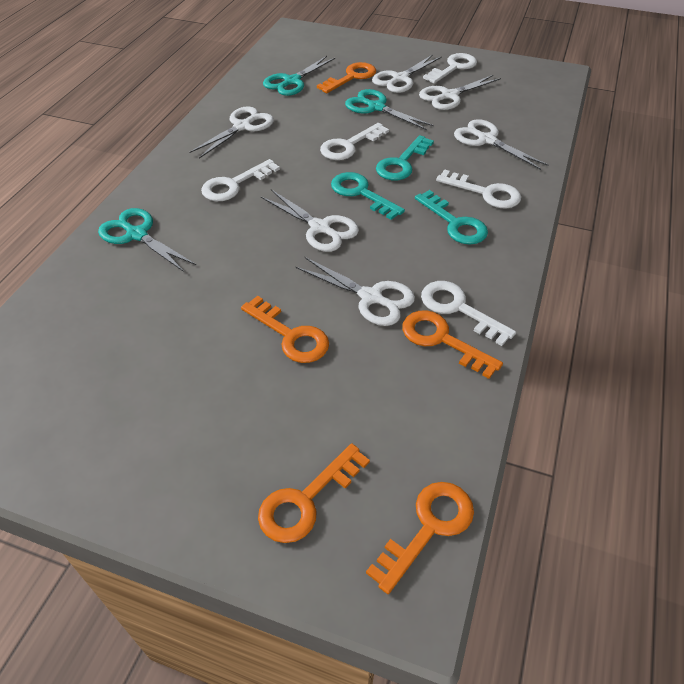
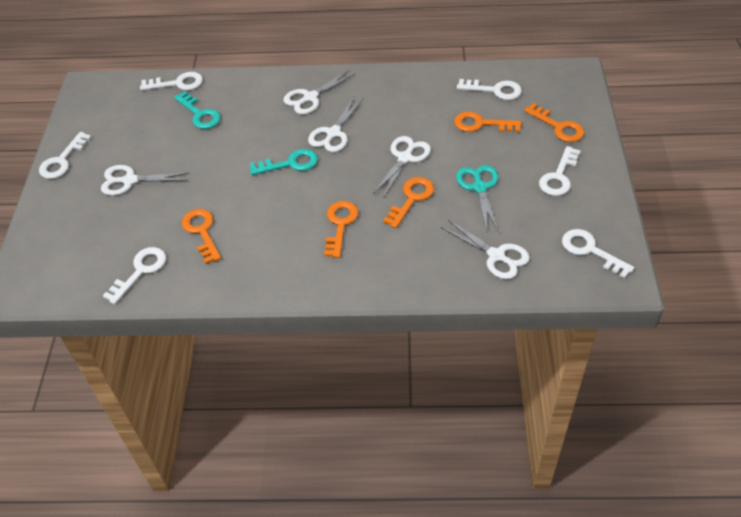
turquoise key: 3 -> 2
turquoise scissors: 3 -> 1
white key: 5 -> 6
white scissors: 6 -> 5

